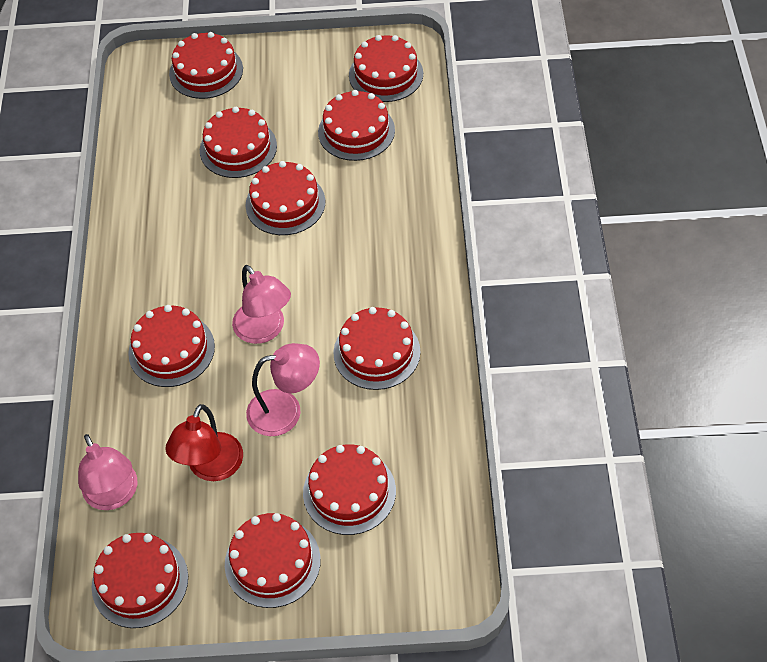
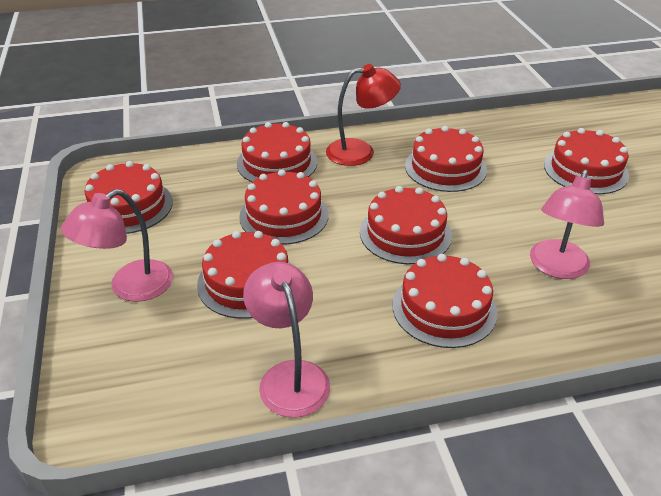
red cake: 10 -> 8

